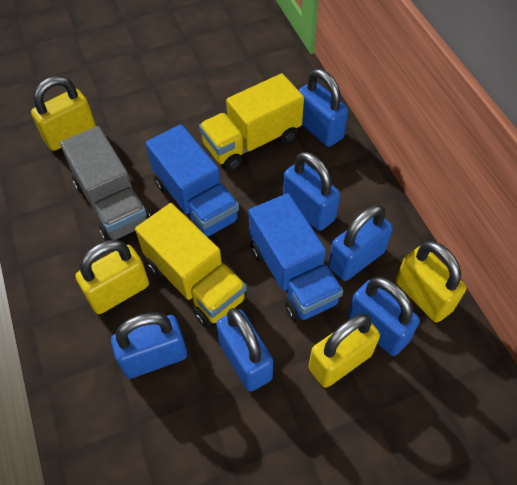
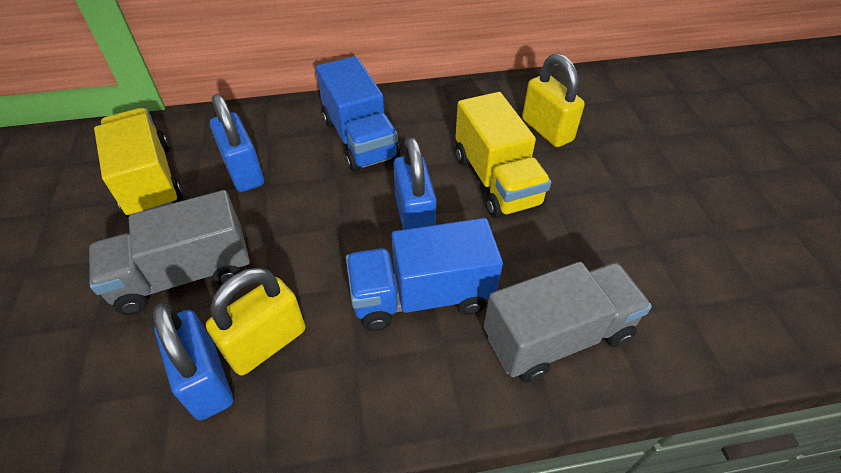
blue padlock: 6 -> 3
grey truck: 1 -> 2
yellow padlock: 4 -> 2

